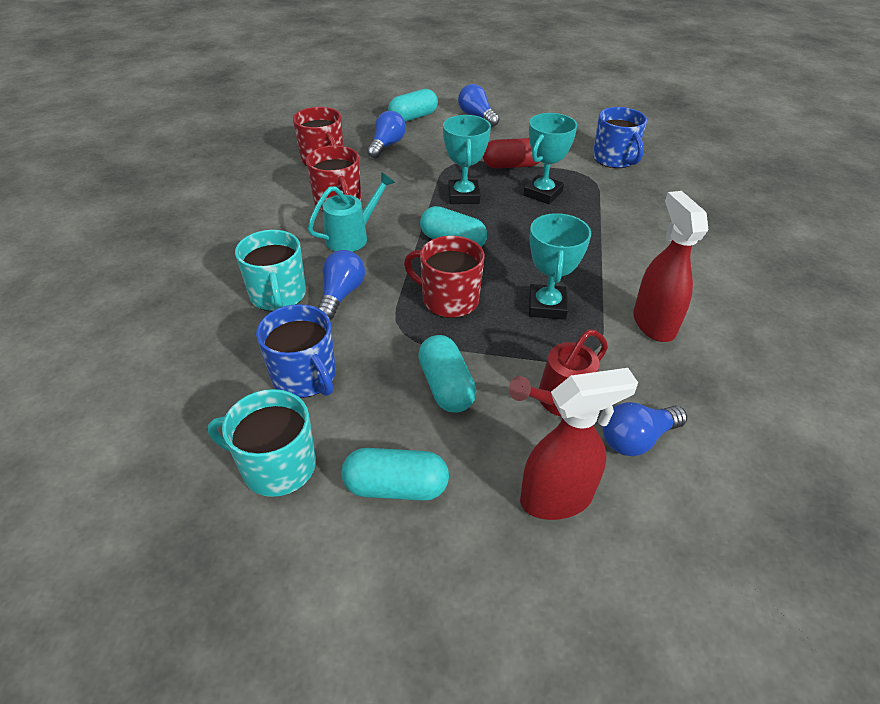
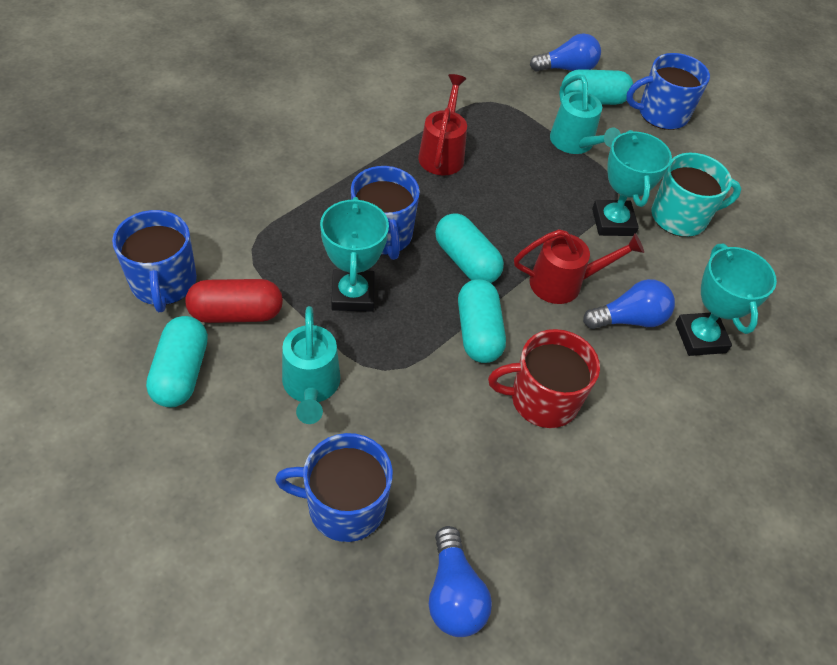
blue light bulb: 4 -> 3
blue mug: 2 -> 4
red mug: 3 -> 1
red spray bottle: 2 -> 0
red watering can: 1 -> 2
turquoise mug: 2 -> 1
turquoise watering can: 1 -> 2

